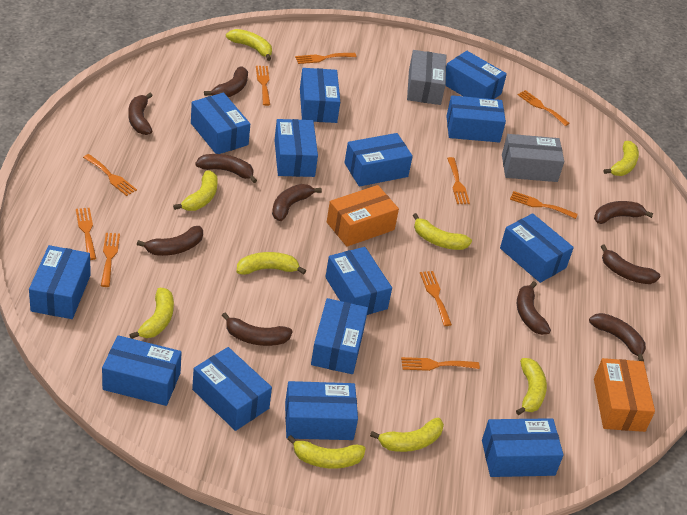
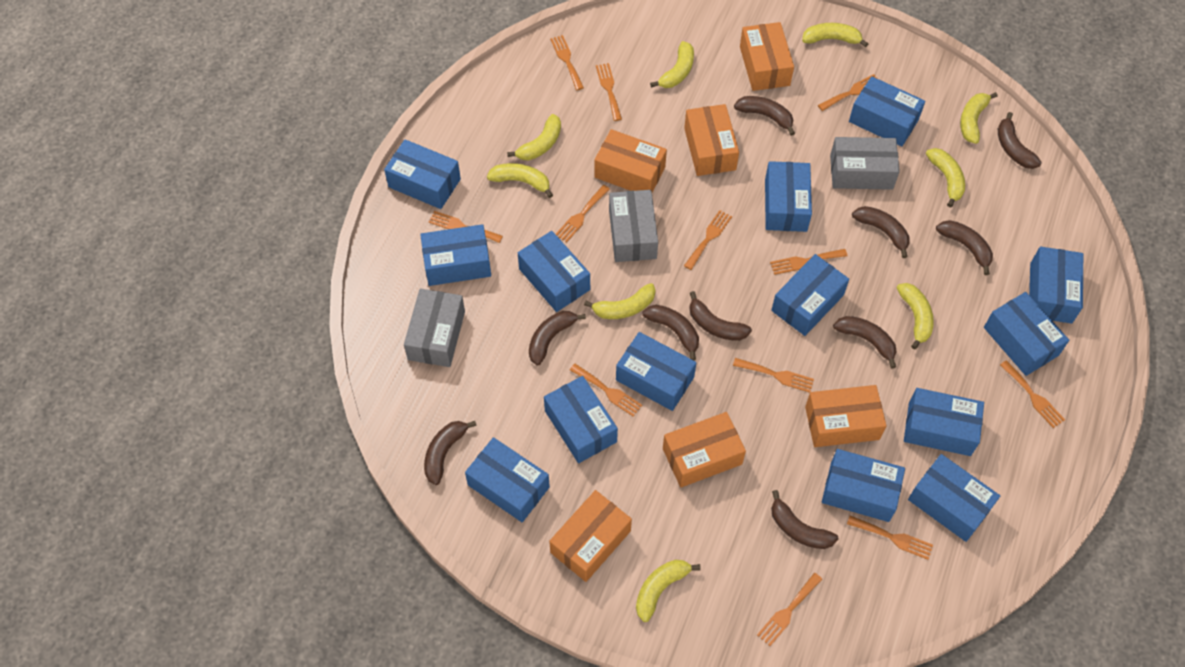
grey box: 2 -> 3
orange box: 2 -> 6
orange fork: 10 -> 12

